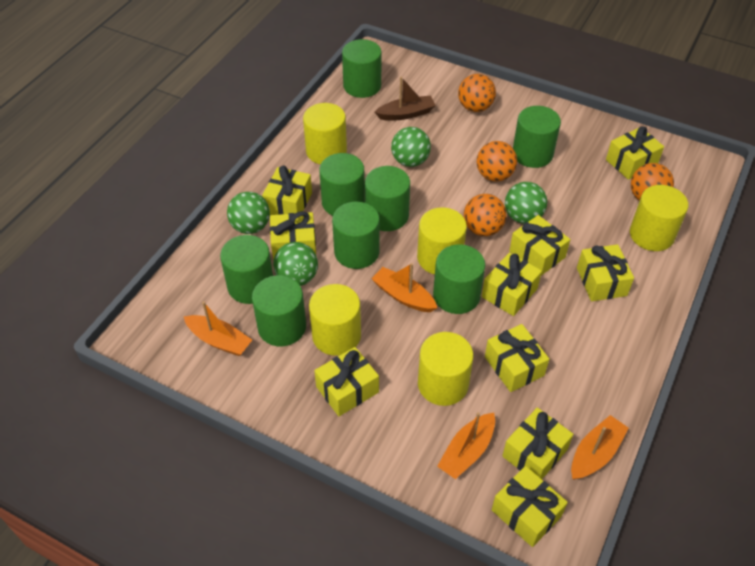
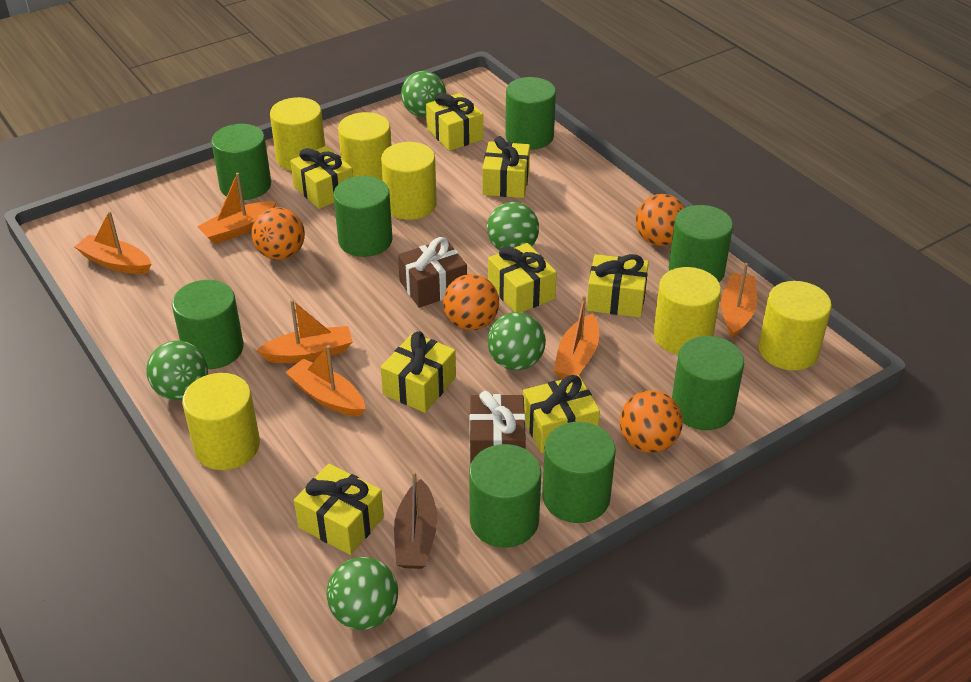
brown gift: 0 -> 2
green ball: 4 -> 5
orange boat: 4 -> 6
yellow cylinder: 5 -> 6
yellow gift: 10 -> 8

